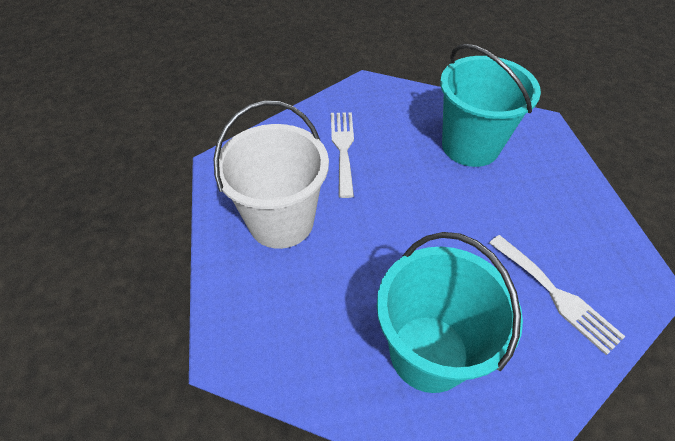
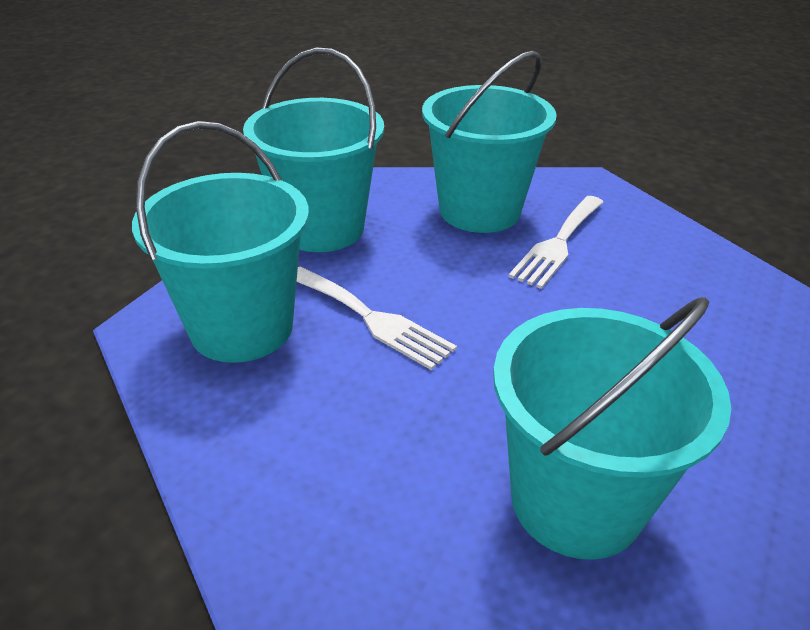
turquoise bucket: 2 -> 4
white bucket: 1 -> 0

